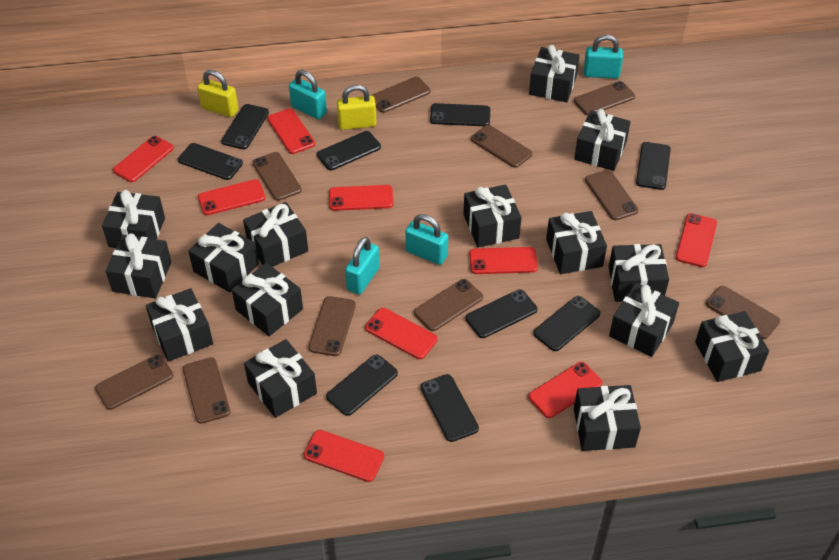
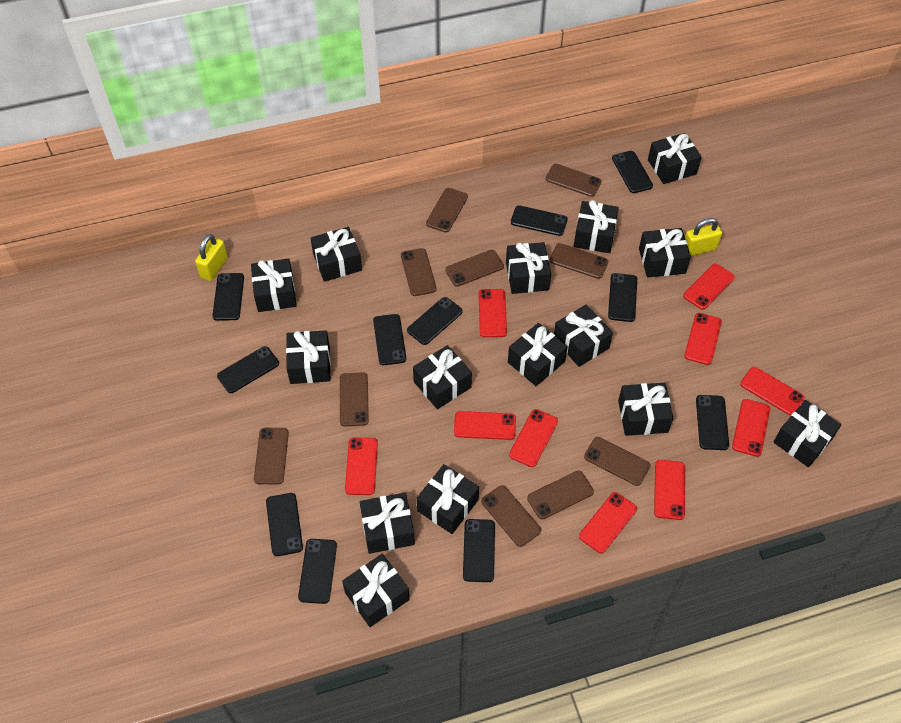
black phone: 9 -> 11
red phone: 9 -> 10
turquoise padlock: 4 -> 0

